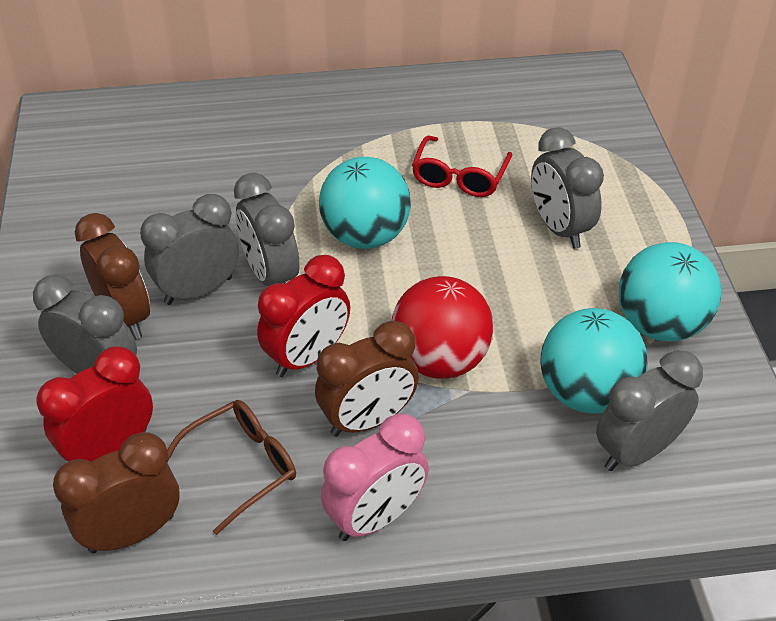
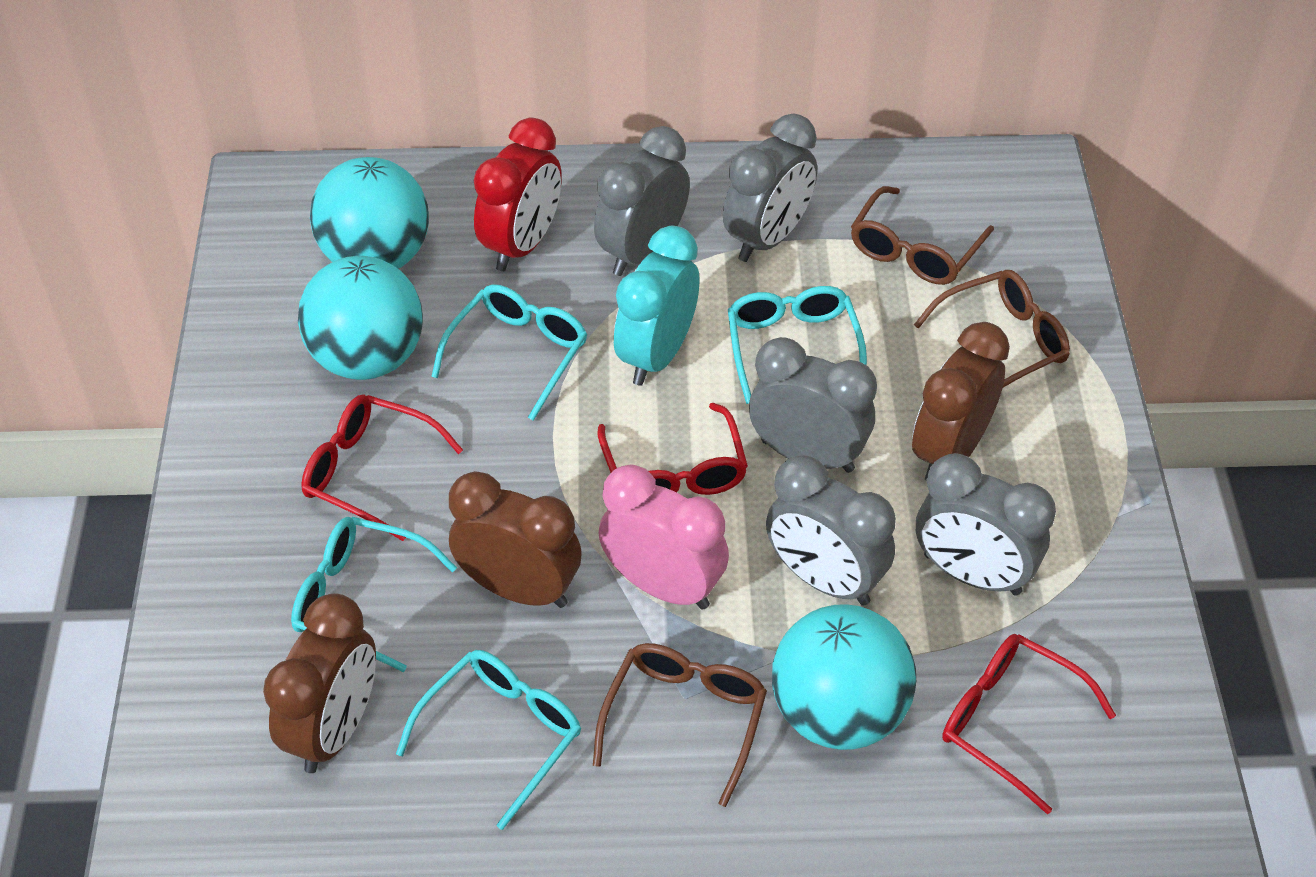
brown glasses: 1 -> 3
red ball: 1 -> 0
red clock: 2 -> 1
red glasses: 1 -> 3
turquoise clock: 0 -> 1
turquoise glasses: 0 -> 4

